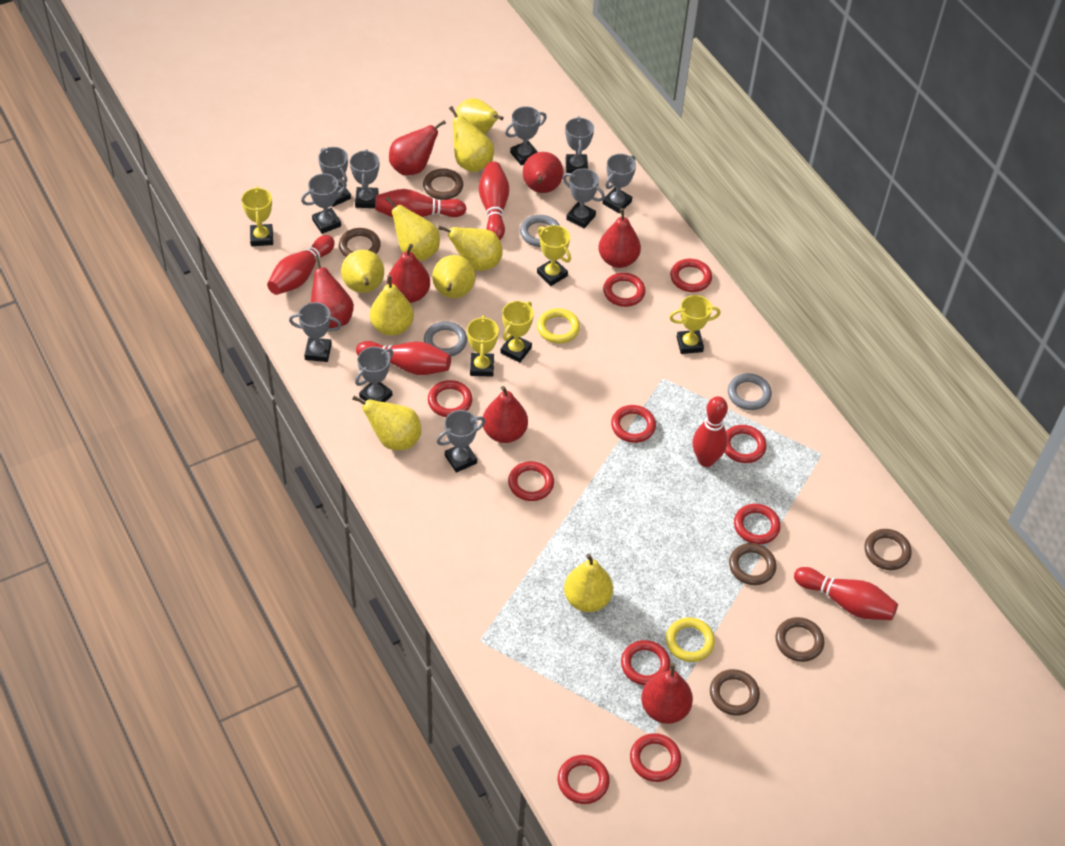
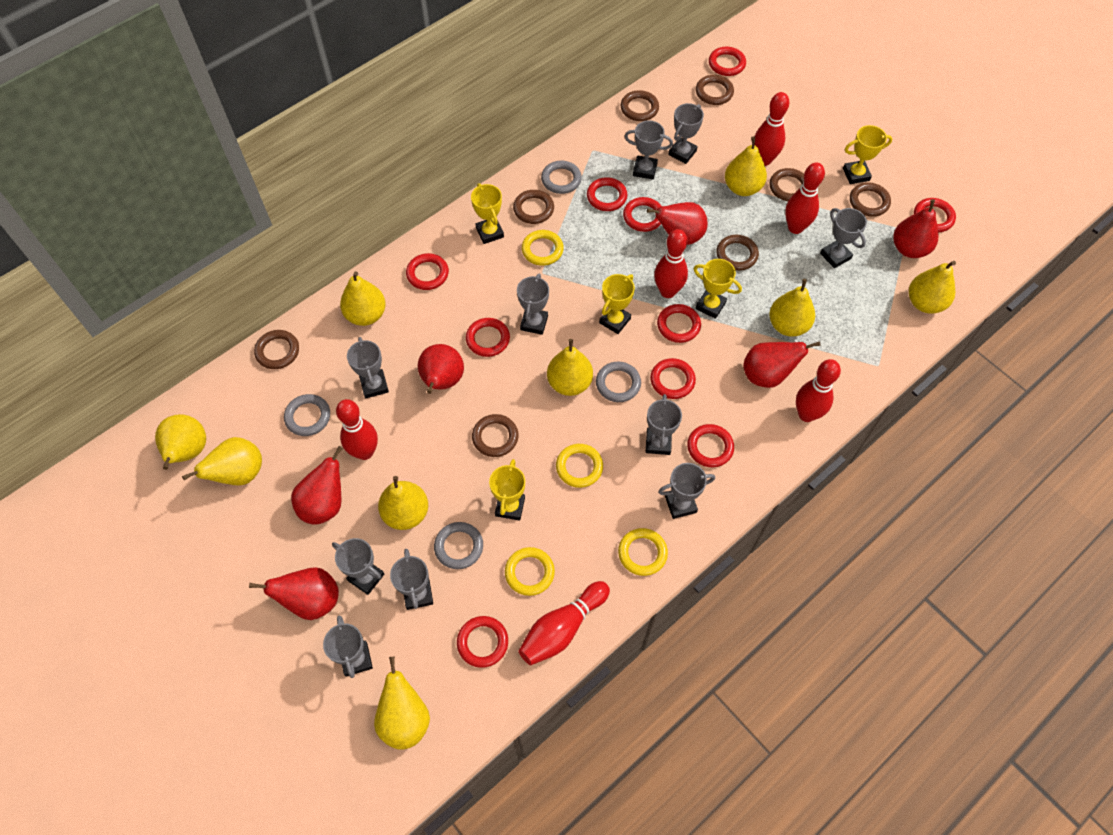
brown ring: 6 -> 8
grey ring: 3 -> 4
red pear: 7 -> 6
yellow ring: 2 -> 4

